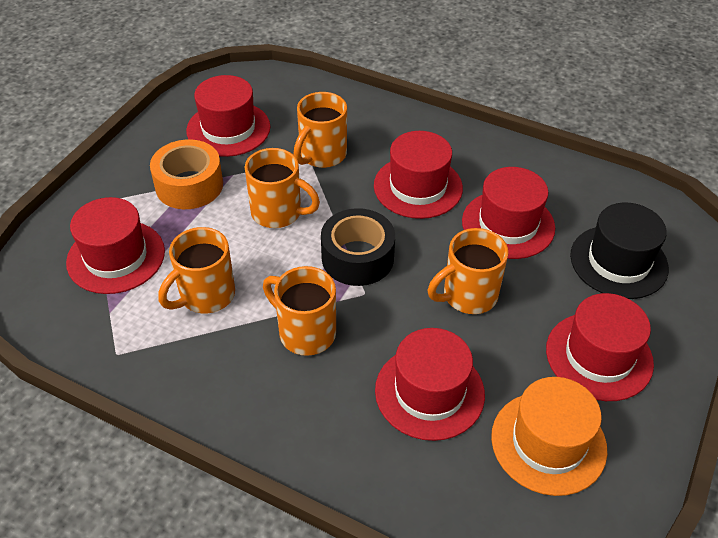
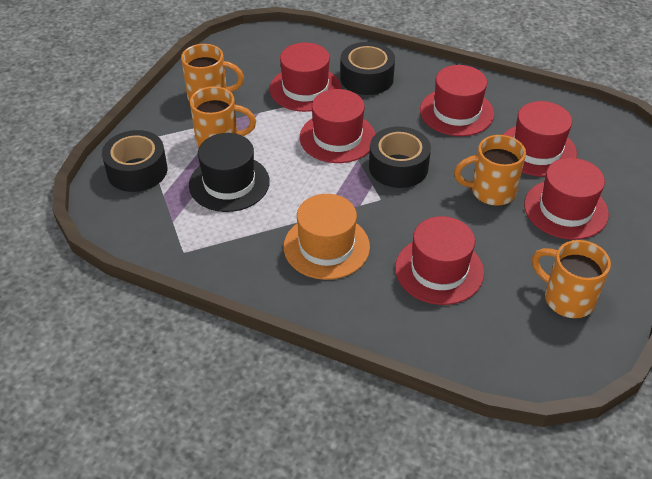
black tape: 1 -> 3
orange mug: 5 -> 4
orange tape: 1 -> 0

